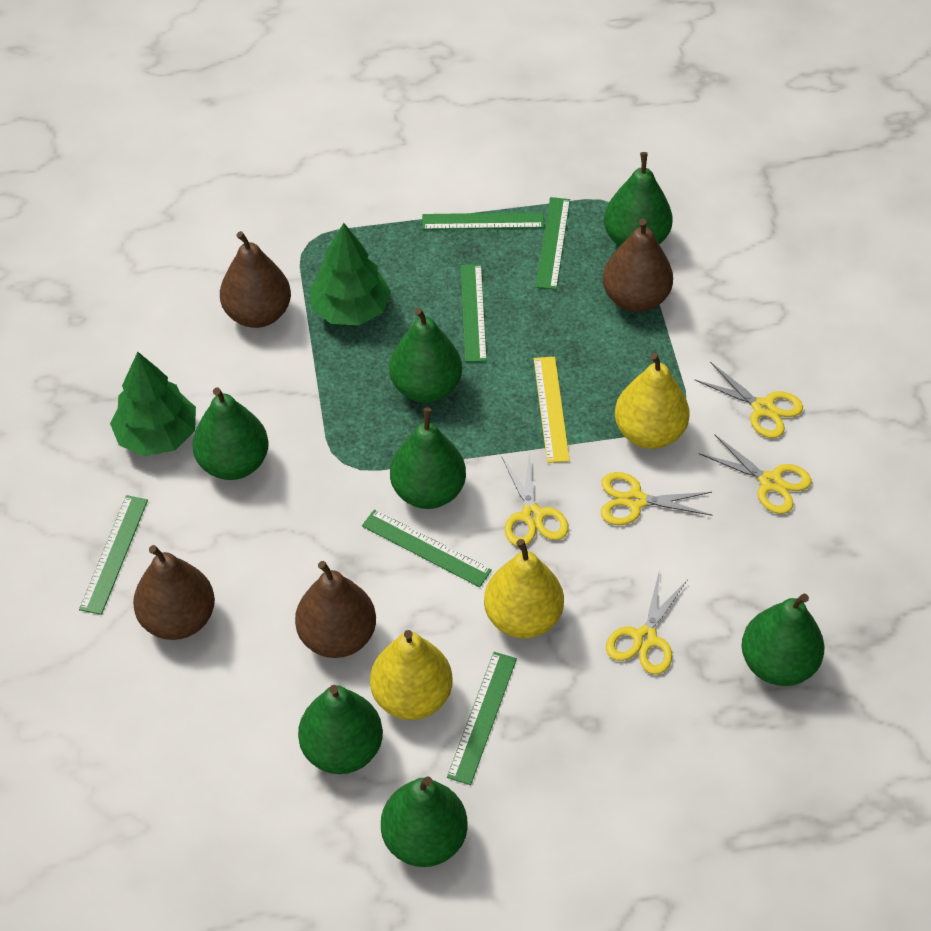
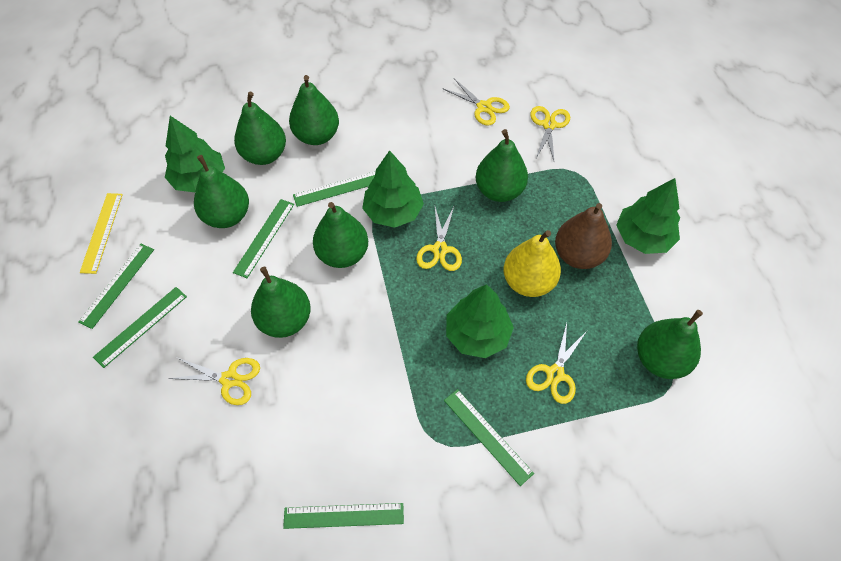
brown pear: 4 -> 1
green tree: 2 -> 4
yellow pear: 3 -> 1

